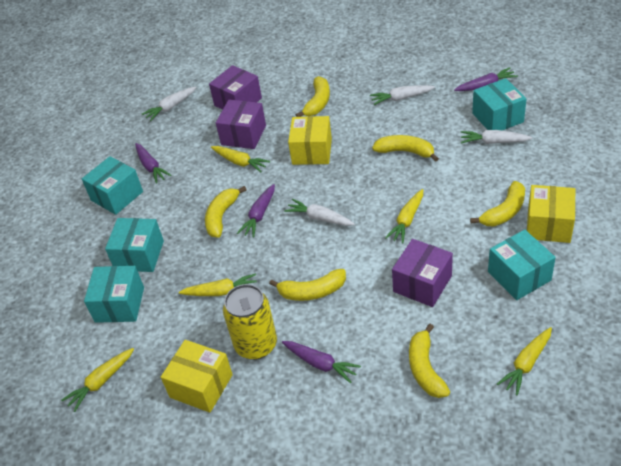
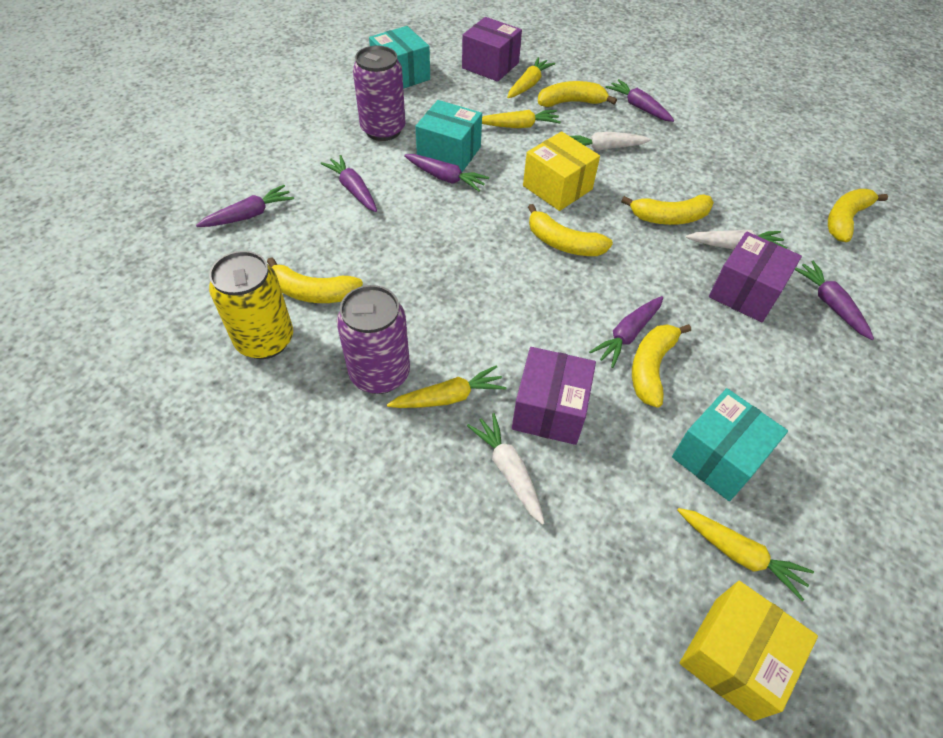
purple can: 0 -> 2
purple carrot: 4 -> 6
turquoise box: 5 -> 3
white carrot: 4 -> 3
yellow box: 3 -> 2
yellow carrot: 5 -> 4

